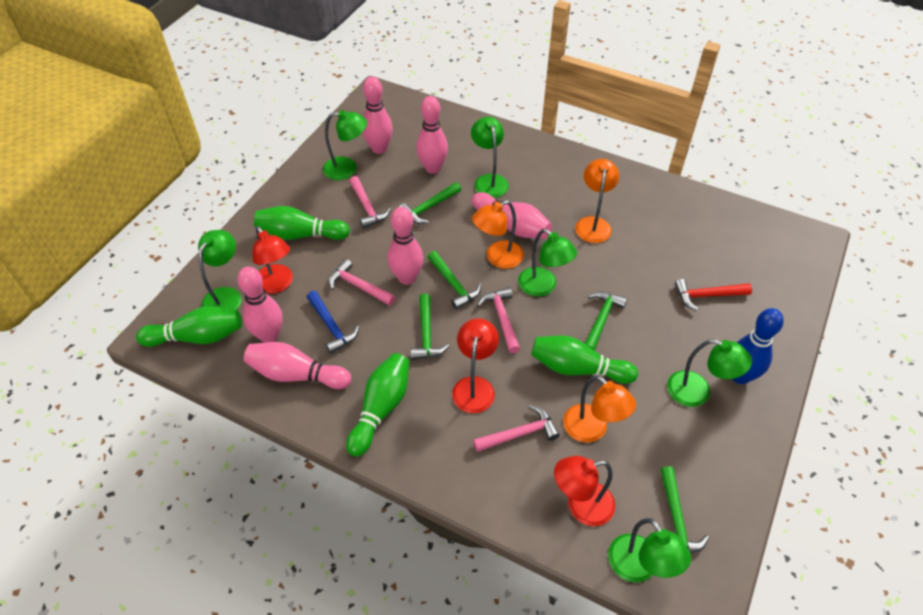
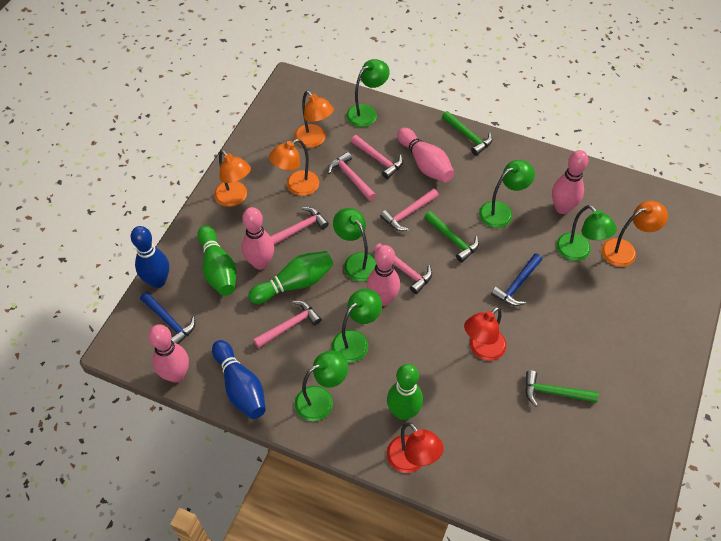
blue bowling pin: 1 -> 2
blue hammer: 1 -> 2
green bowling pin: 4 -> 3
green hammer: 5 -> 3
orange lamp: 3 -> 4
pink bowling pin: 6 -> 5
pink hammer: 4 -> 6
red hammer: 1 -> 0
red lamp: 3 -> 2

